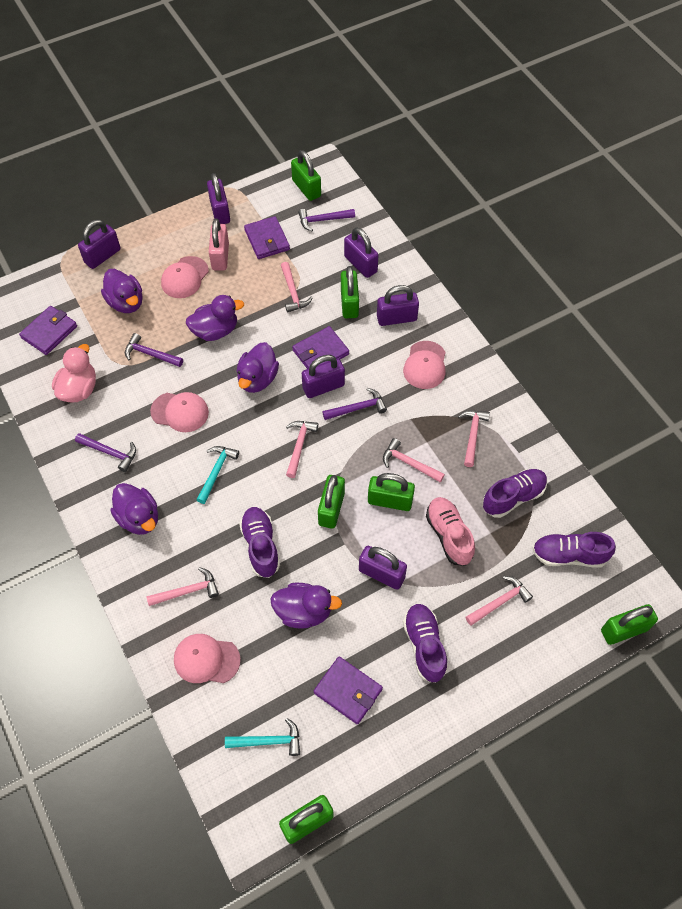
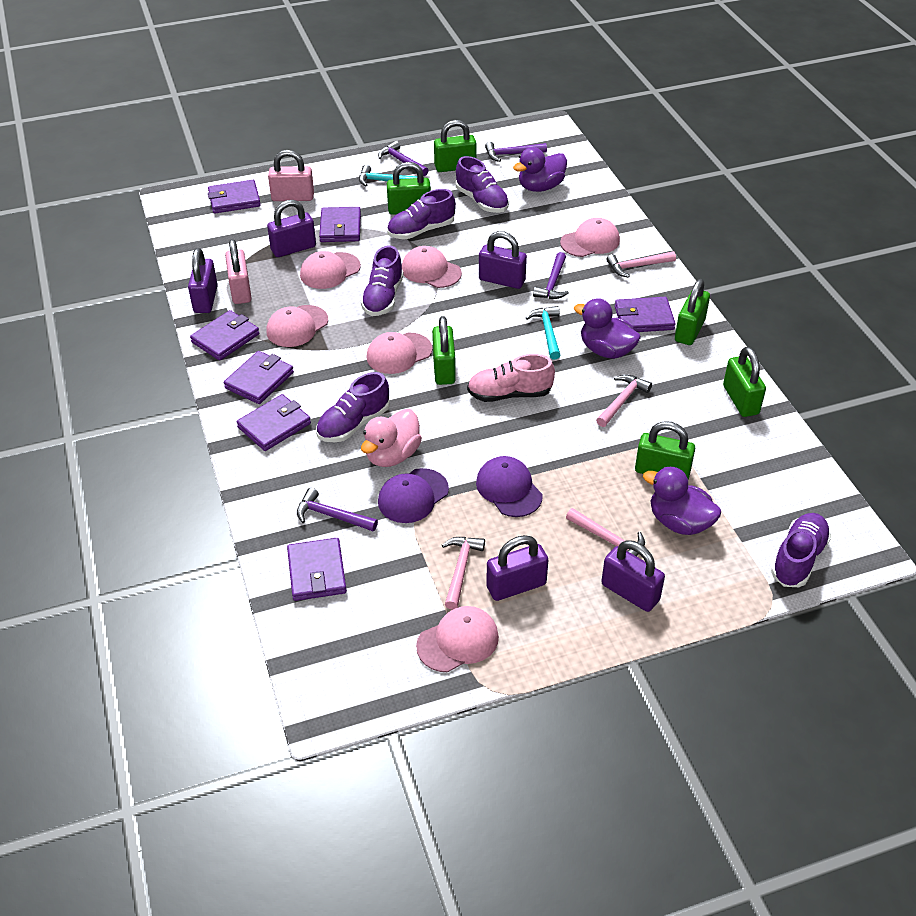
pink cap: 4 -> 6
pink hammer: 6 -> 4
pink padlock: 1 -> 2
purple cap: 0 -> 2
purple duck: 5 -> 3
purple padlock: 6 -> 5
purple shoe: 4 -> 5
purple wallet: 4 -> 7

